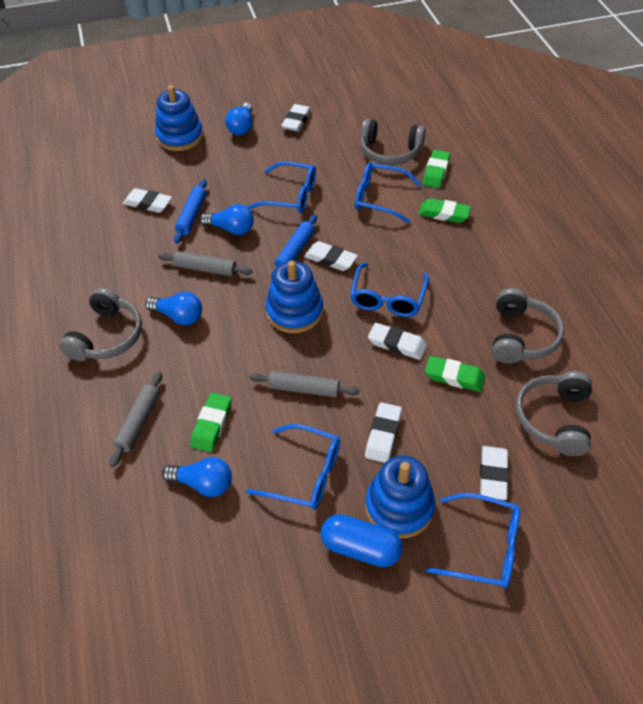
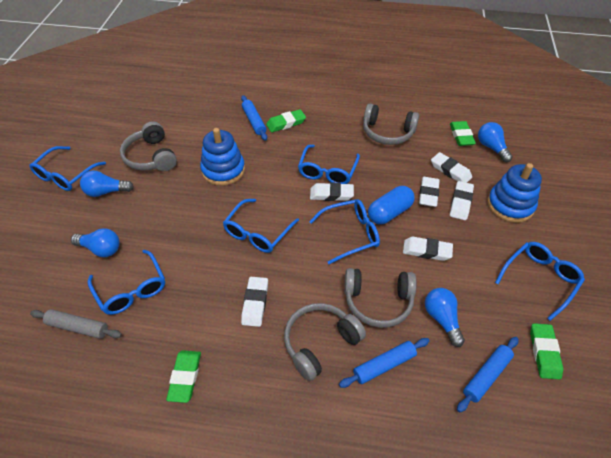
blue glasses: 5 -> 6
blue rolling pin: 2 -> 3
blue stacking toy: 3 -> 2
grey rolling pin: 3 -> 1

